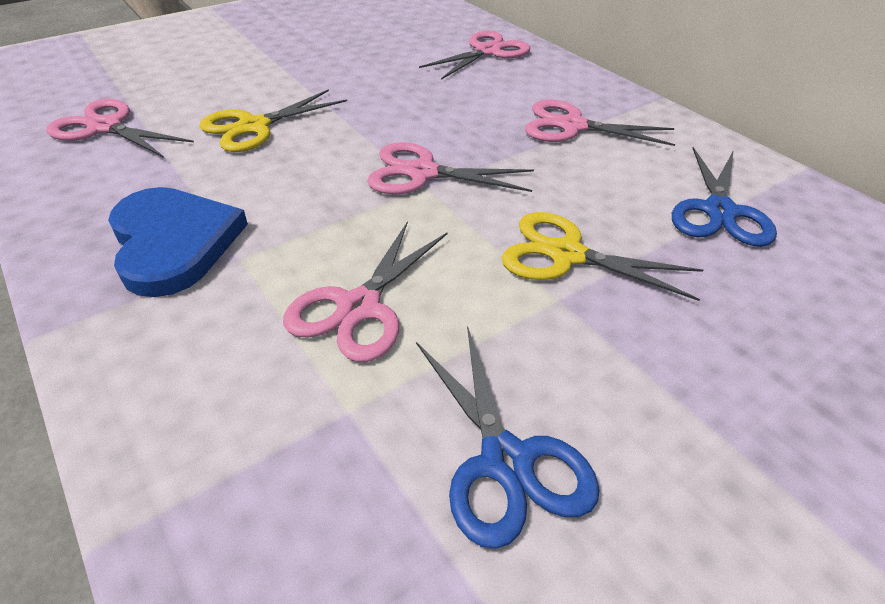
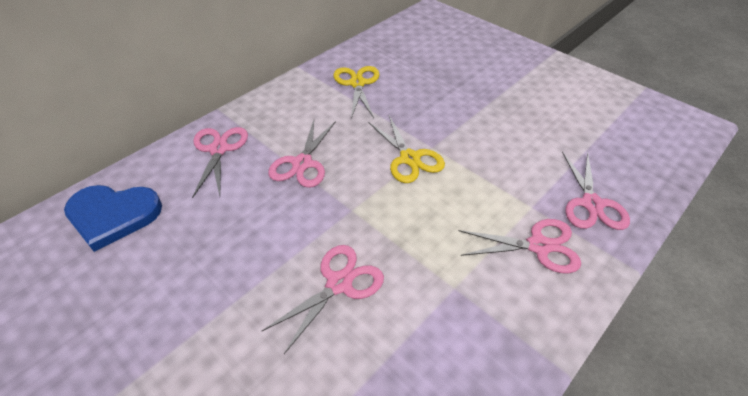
blue scissors: 2 -> 0

